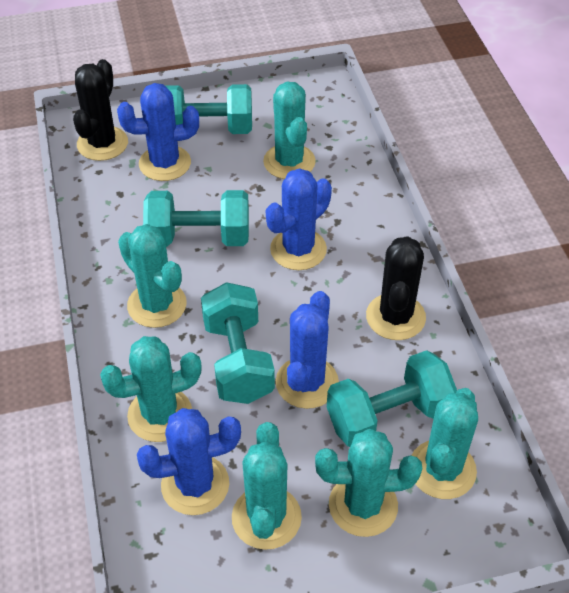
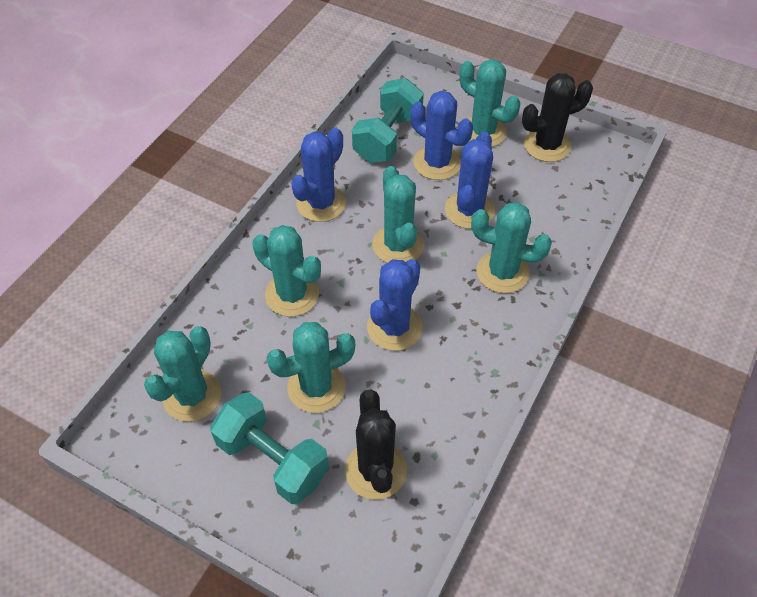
turquoise dumbbell: 4 -> 2

